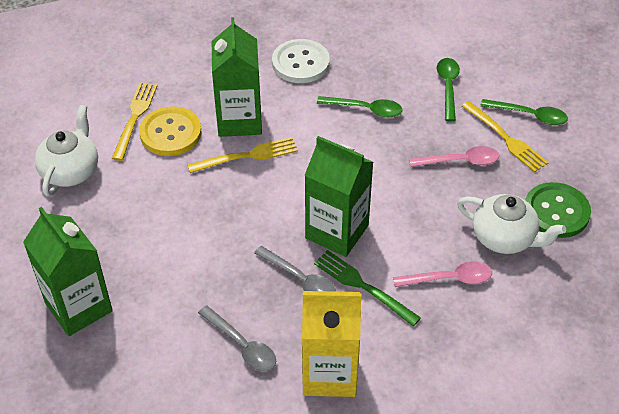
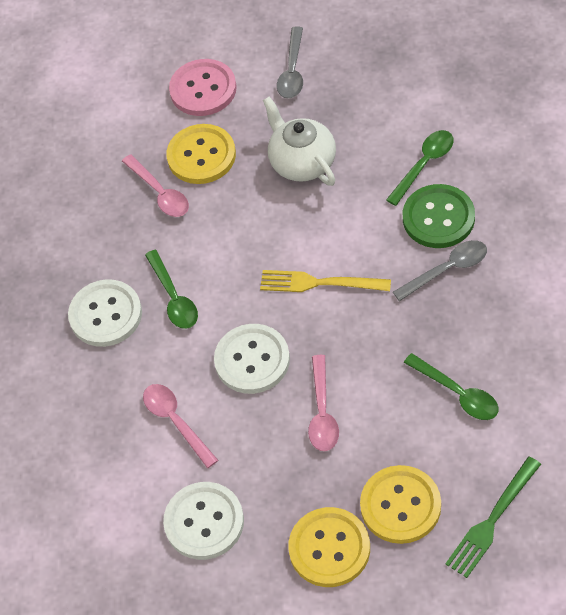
green carton: 3 -> 0
pink button: 0 -> 1
pink spoon: 2 -> 3
white button: 1 -> 3
white teapot: 2 -> 1
yellow button: 1 -> 3
yellow carton: 1 -> 0
yellow fork: 3 -> 1

